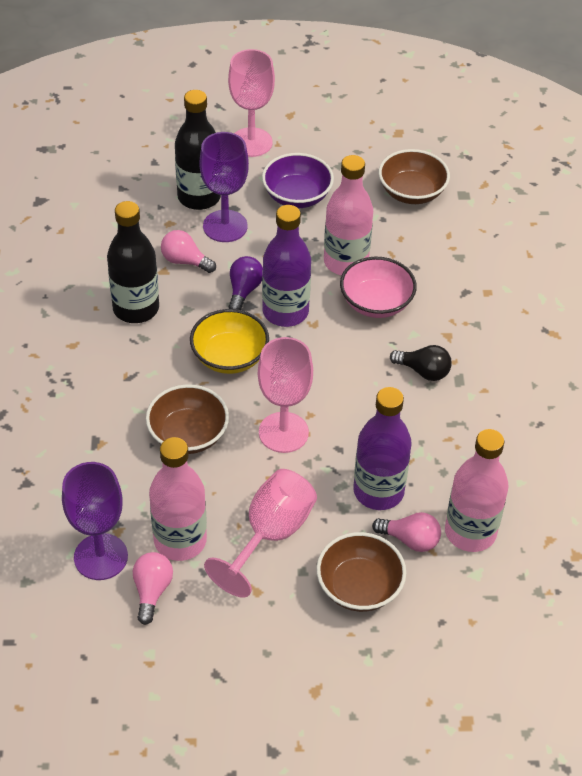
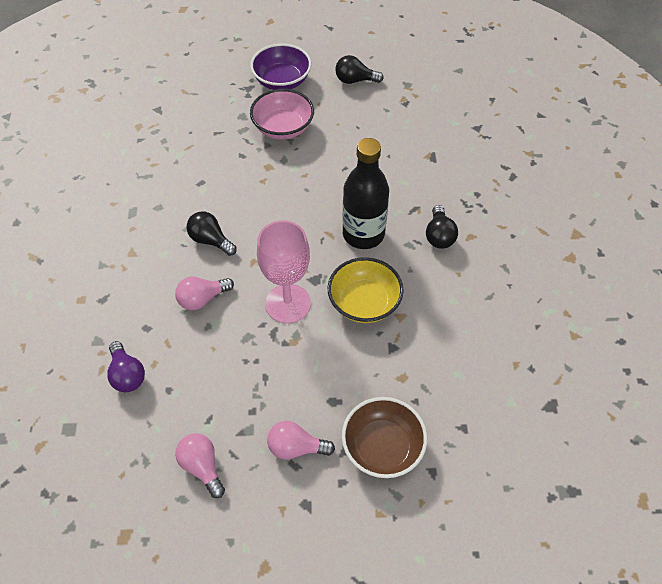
black bottle: 2 -> 1
black light bulb: 1 -> 3
brown bowl: 3 -> 1
pink bottle: 3 -> 0
pink goblet: 3 -> 1
purple bottle: 2 -> 0
purple goblet: 2 -> 0

